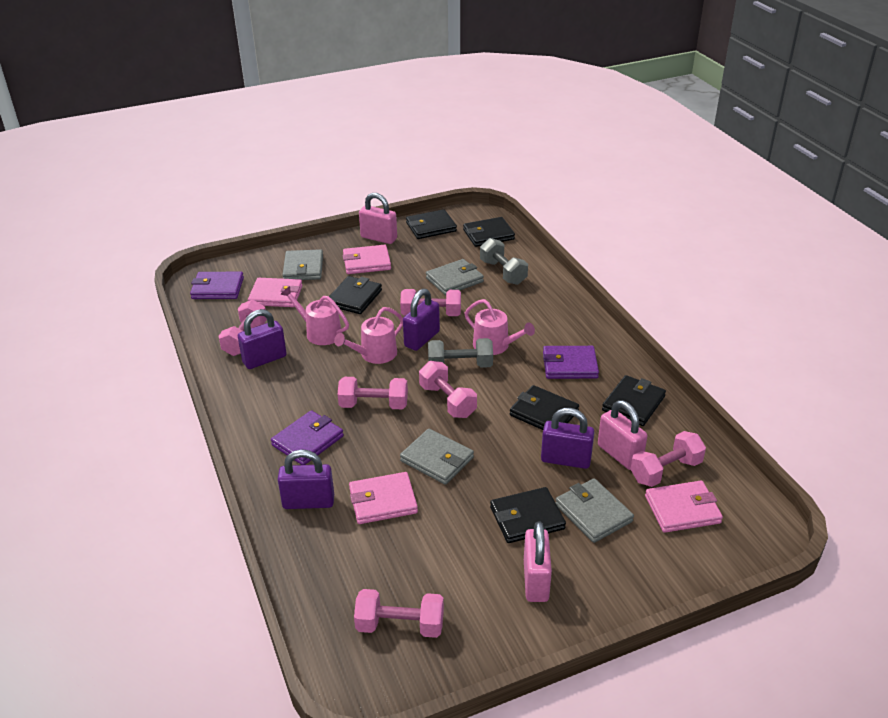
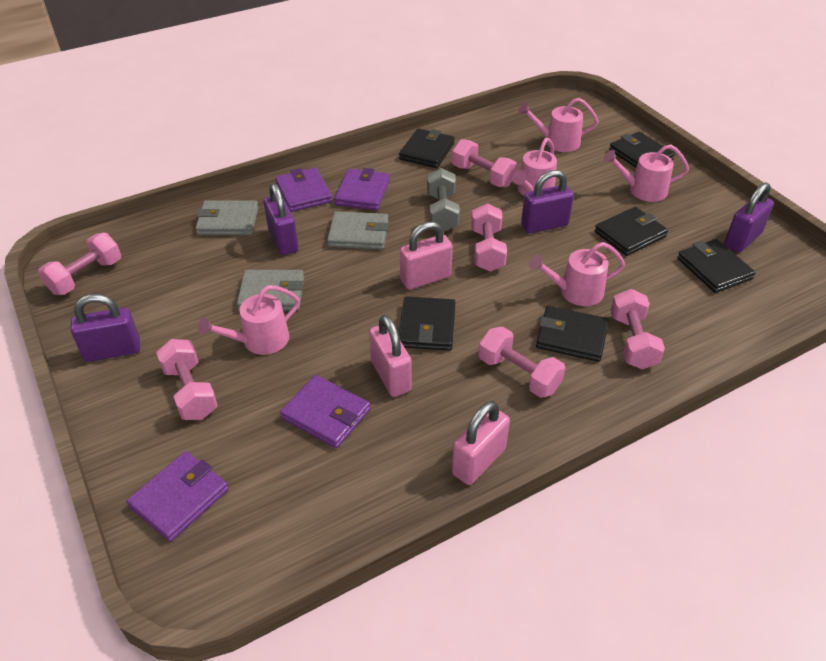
grey dumbbell: 2 -> 1
grey wallet: 4 -> 3
pink wallet: 4 -> 0
pink watering can: 3 -> 5
purple wallet: 3 -> 4

